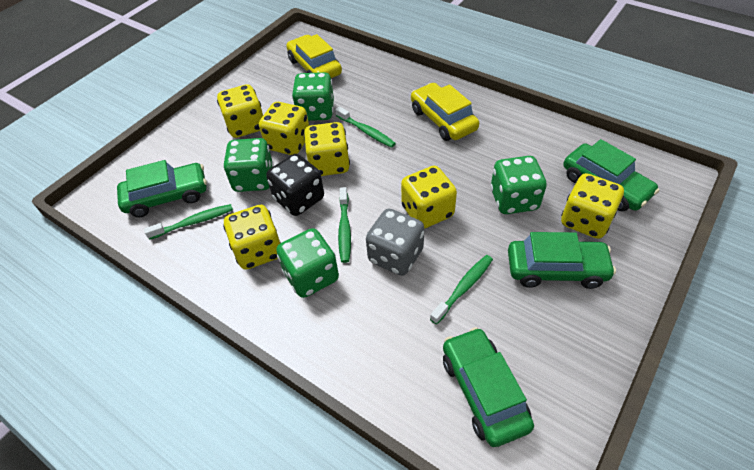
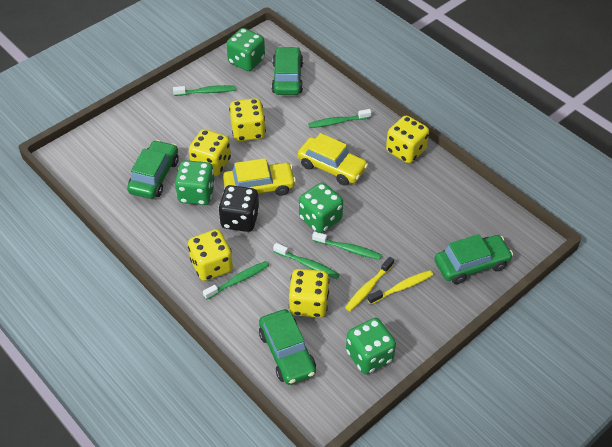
green toothbrush: 4 -> 5
grey dice: 1 -> 0
yellow dice: 6 -> 5
yellow toothbrush: 0 -> 2

